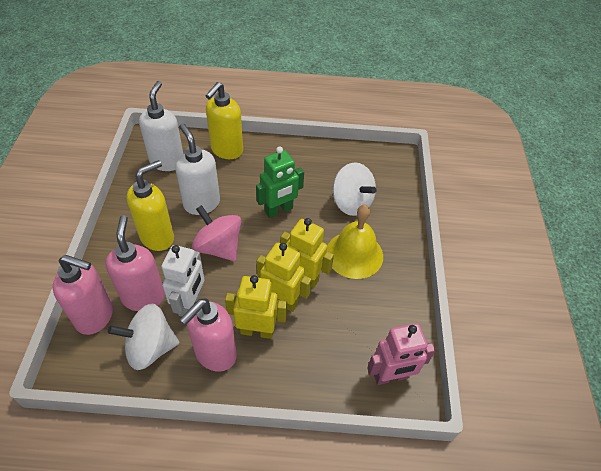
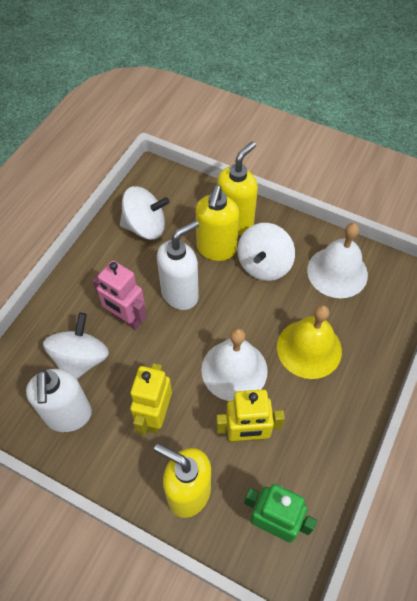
pink soap dispenser: 3 -> 0
pink spinning top: 1 -> 0
white bell: 0 -> 2
white robot: 1 -> 0
white spinning top: 2 -> 3
yellow robot: 3 -> 2
yellow soap dispenser: 2 -> 3

